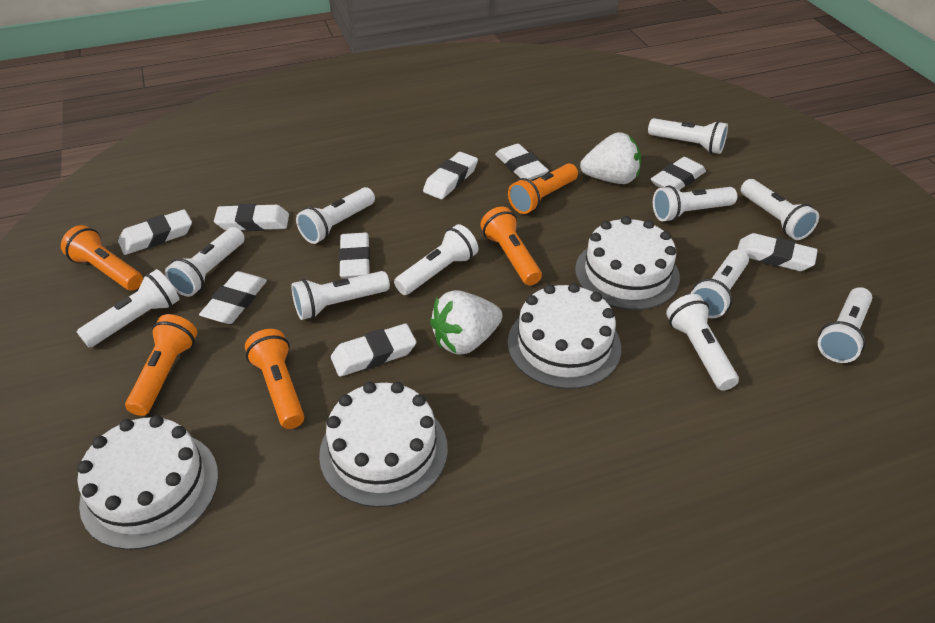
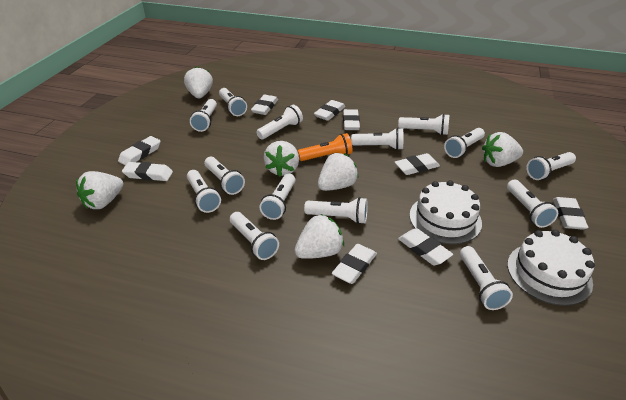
orange flashlight: 5 -> 1
white cake: 4 -> 2
white flashlight: 11 -> 14
white strawberry: 2 -> 6

